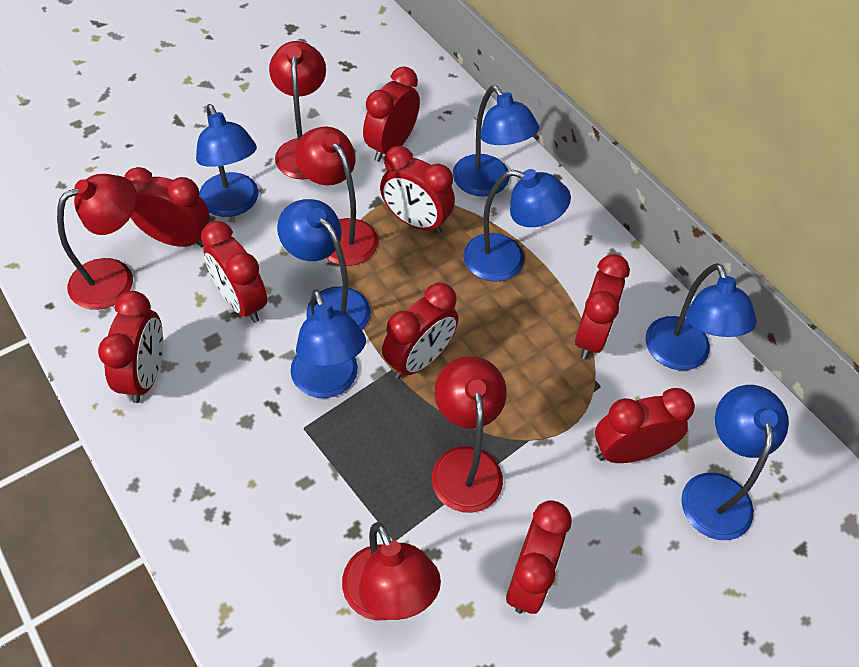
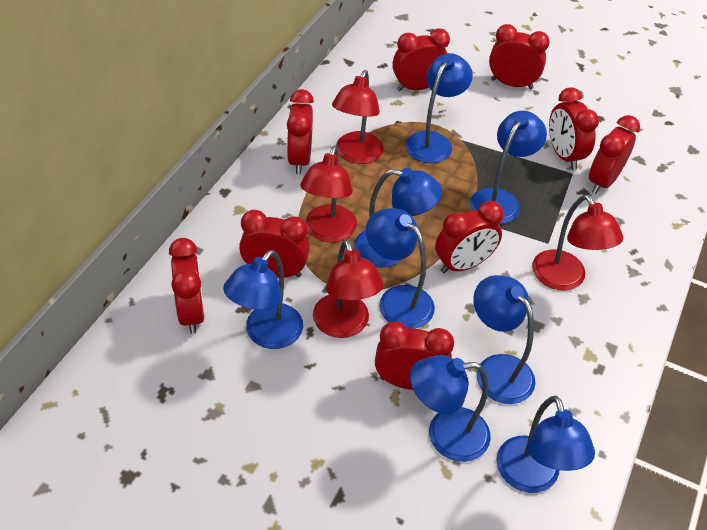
blue lamp: 7 -> 8
red lamp: 5 -> 4

